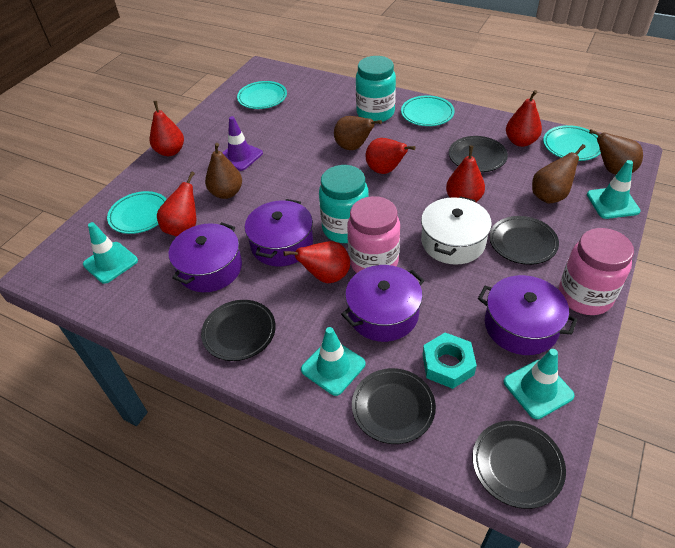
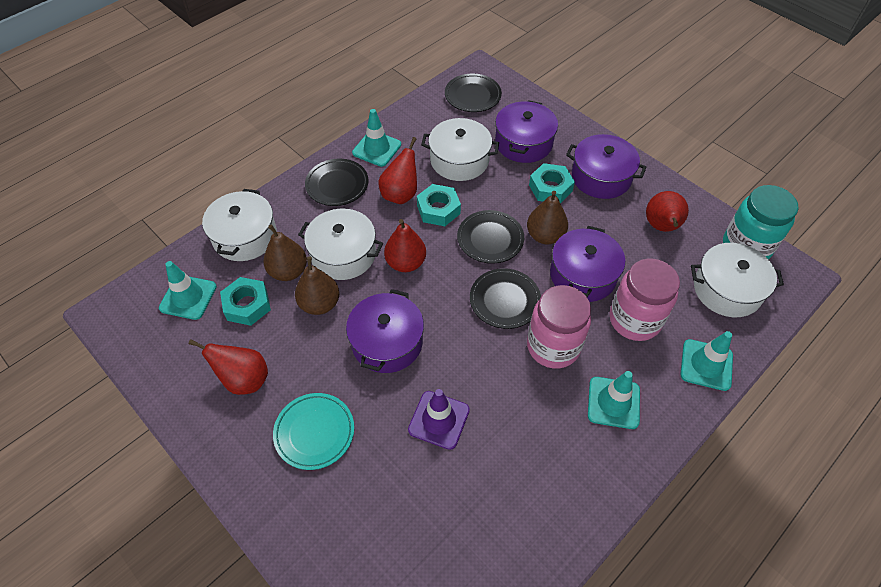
black plate: 5 -> 4
brown pear: 4 -> 3
red pear: 6 -> 4
turquoise jar: 2 -> 1
turquoise nut: 1 -> 3
turquoise plate: 4 -> 1
white pot: 1 -> 4

